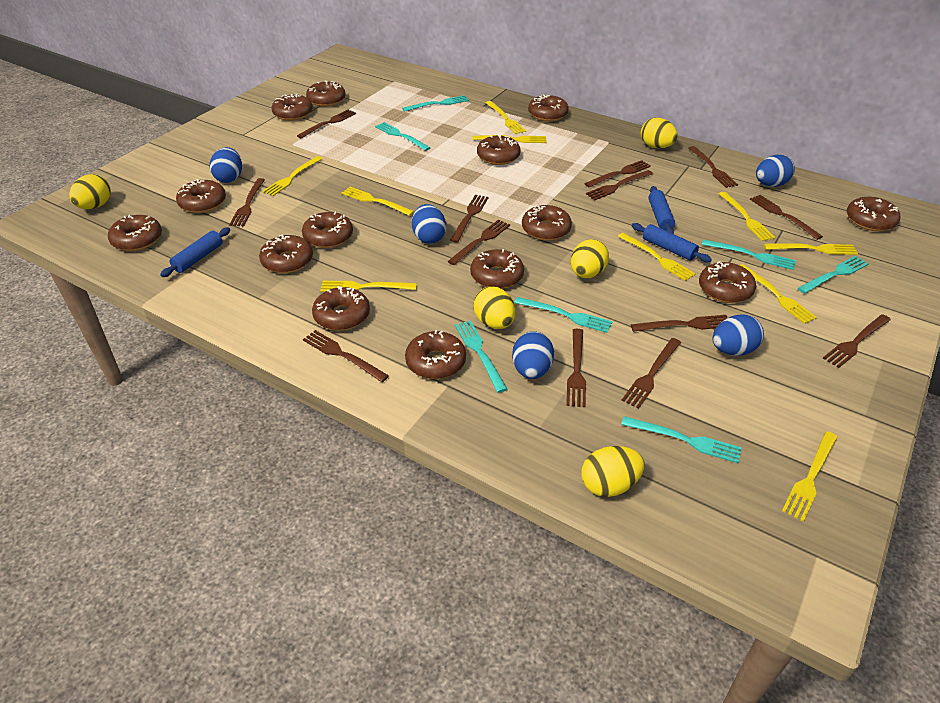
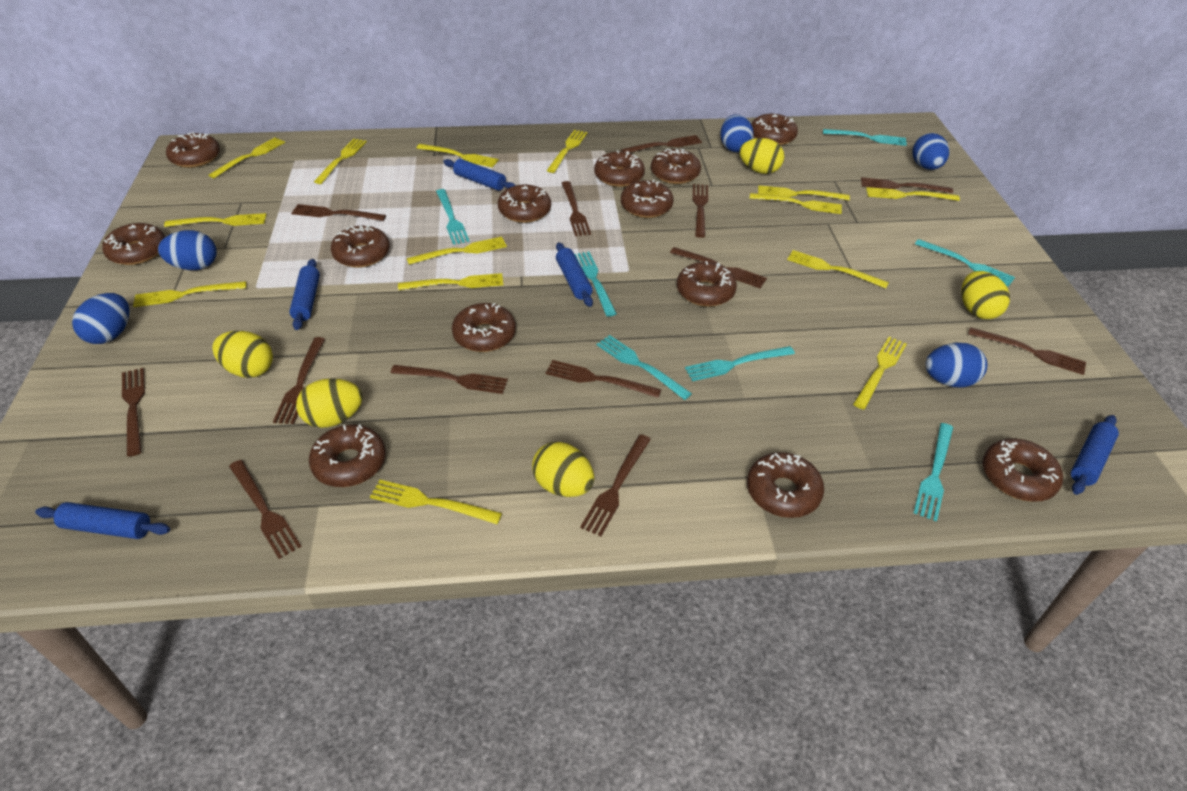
blue rolling pin: 3 -> 5
brown donut: 14 -> 13
yellow fork: 10 -> 14

